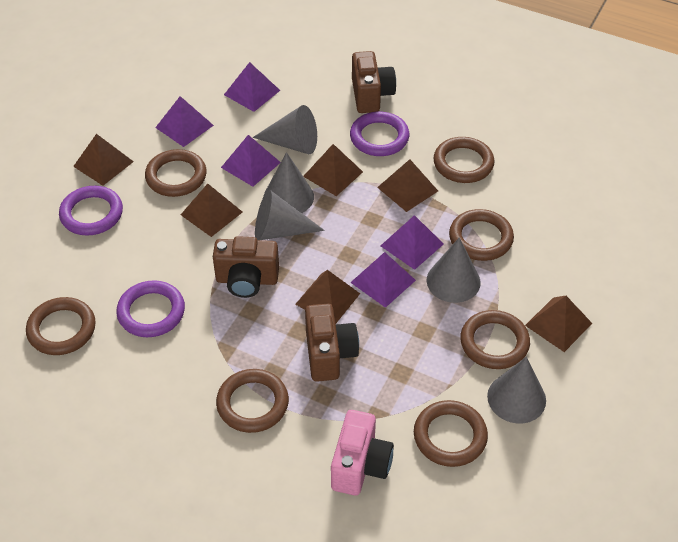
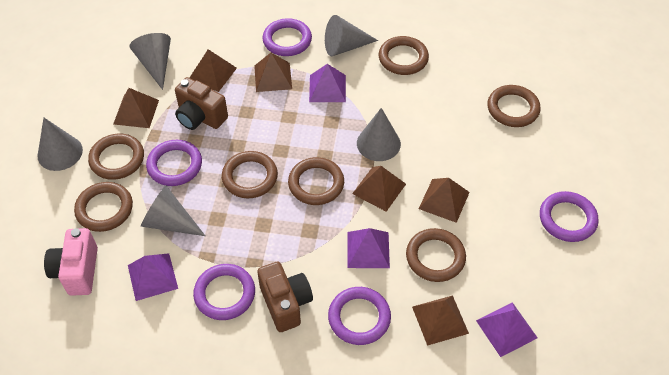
brown camera: 3 -> 2
purple pyramid: 5 -> 4
purple ring: 3 -> 5

